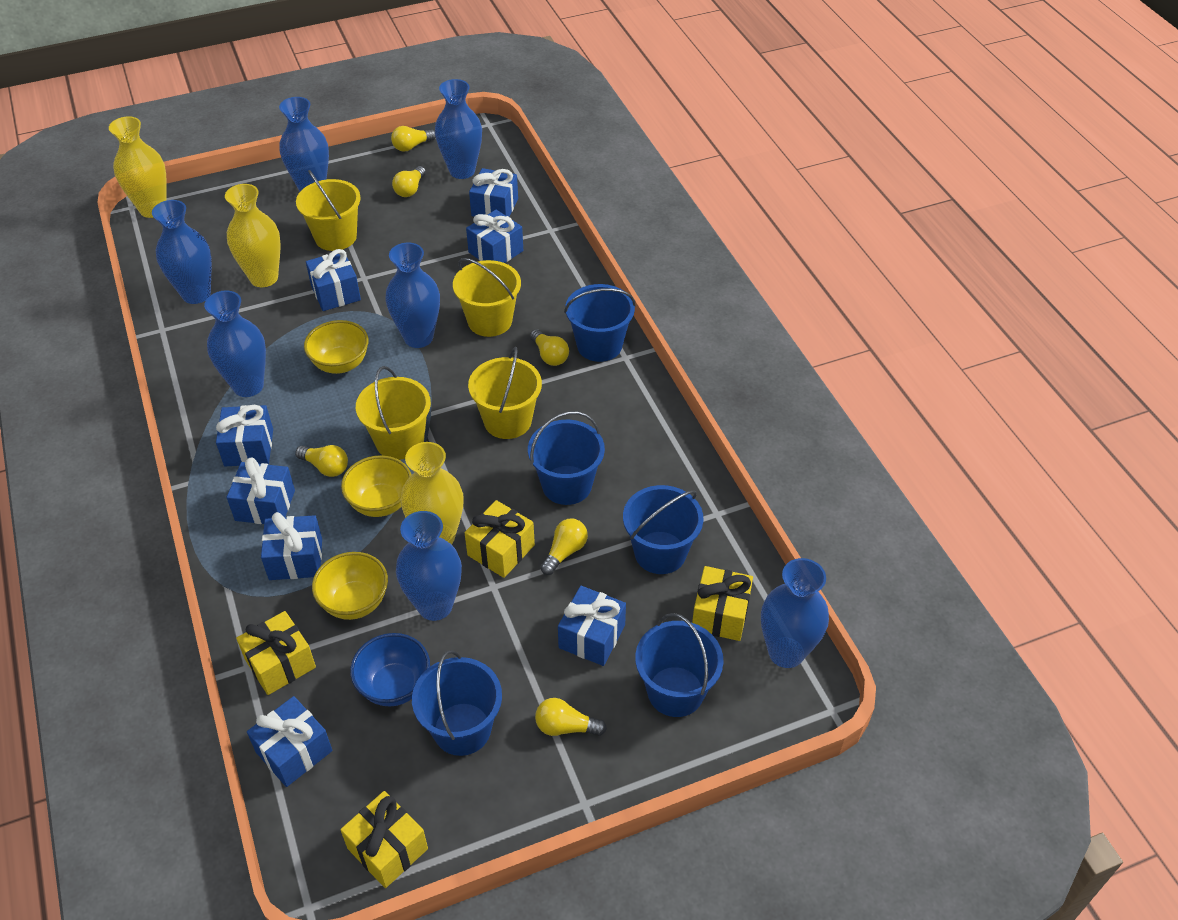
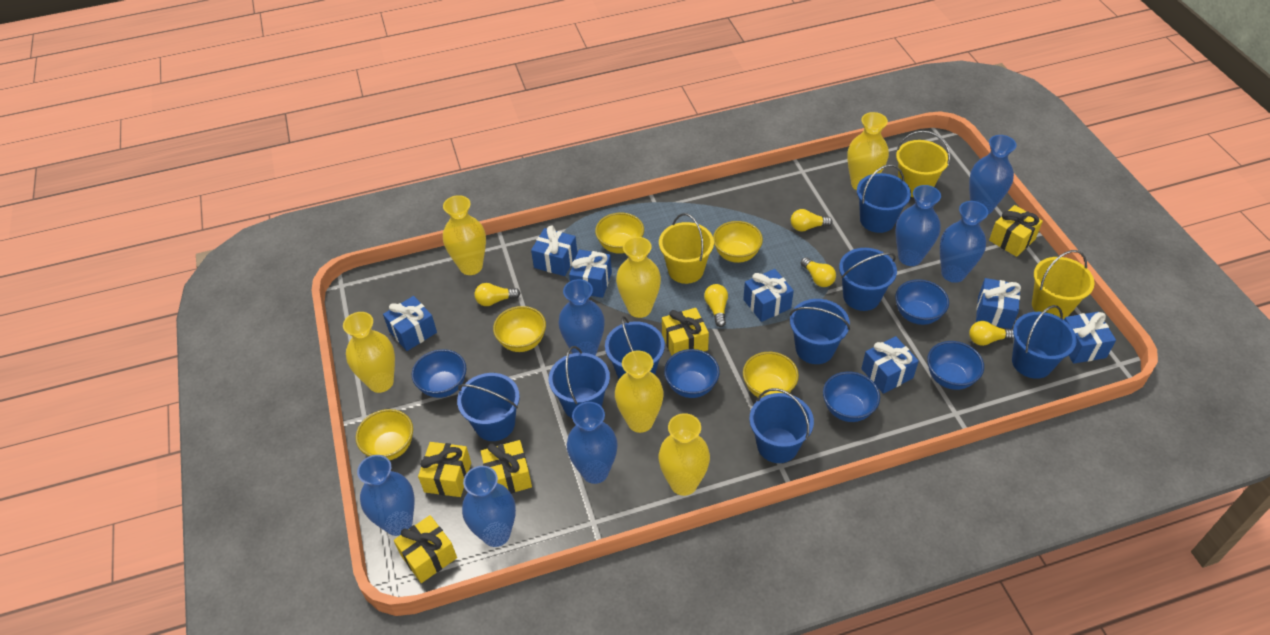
blue bowl: 1 -> 5
blue bucket: 5 -> 8
blue gift: 8 -> 7
yellow bowl: 3 -> 5
yellow bucket: 4 -> 3
yellow gift: 4 -> 5
yellow light bulb: 6 -> 5
yellow vase: 3 -> 6

